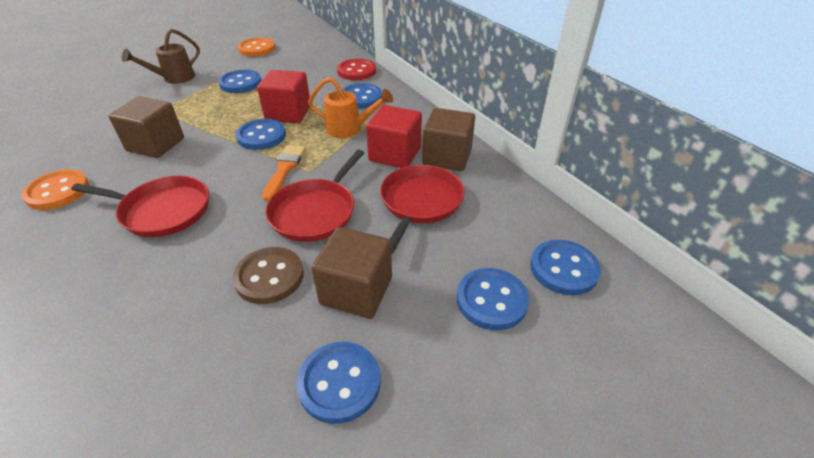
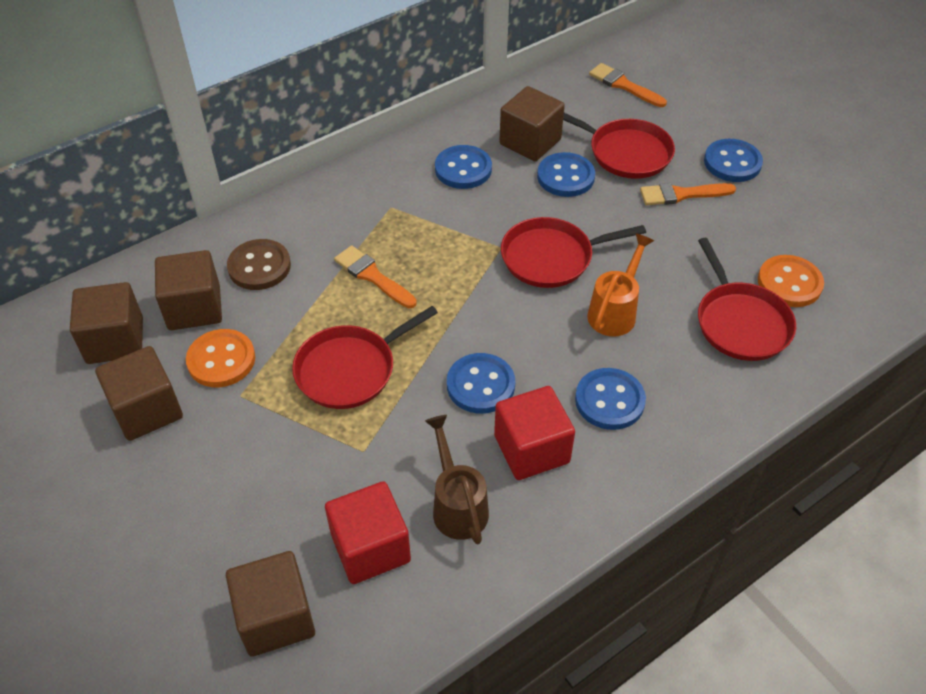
blue button: 6 -> 5
brown cube: 3 -> 5
orange brush: 1 -> 3
red button: 1 -> 0
red pan: 3 -> 4

